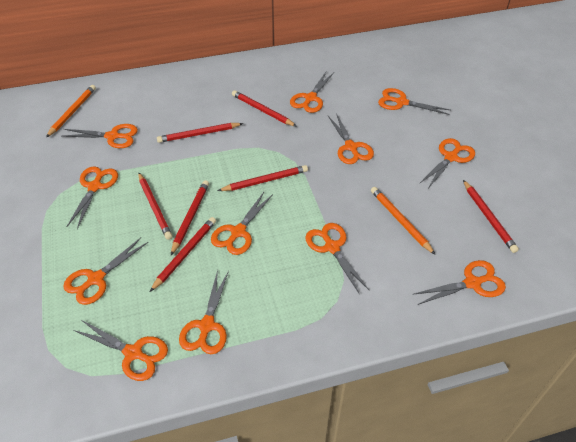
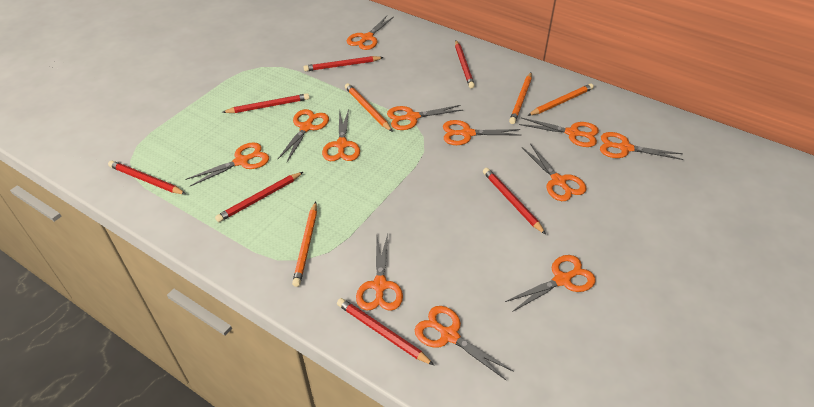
orange pencil: 2 -> 4

